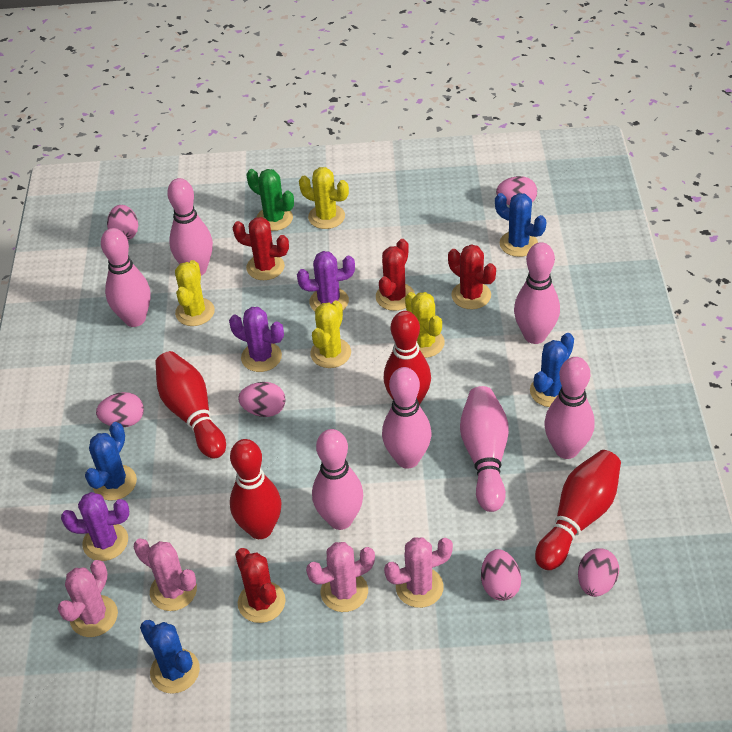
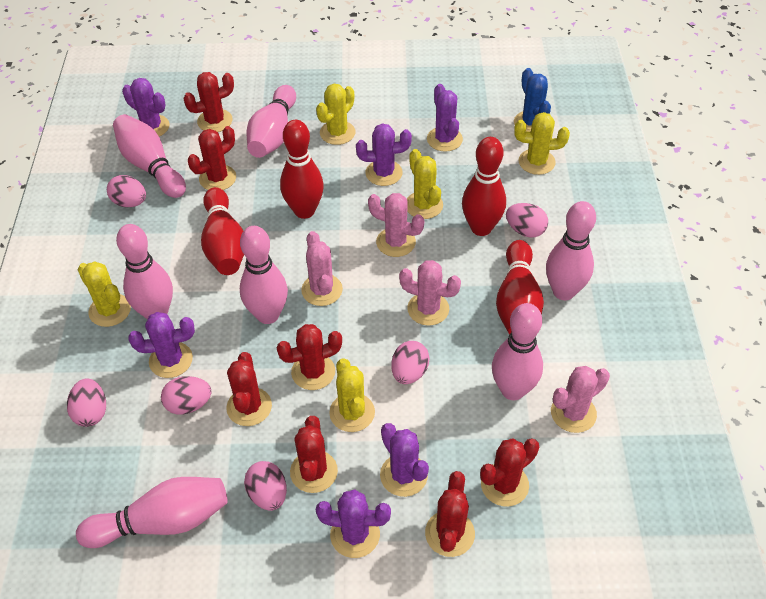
blue cactus: 4 -> 1
green cactus: 1 -> 0
purple cactus: 3 -> 6
red cactus: 4 -> 7
yellow cactus: 4 -> 5

